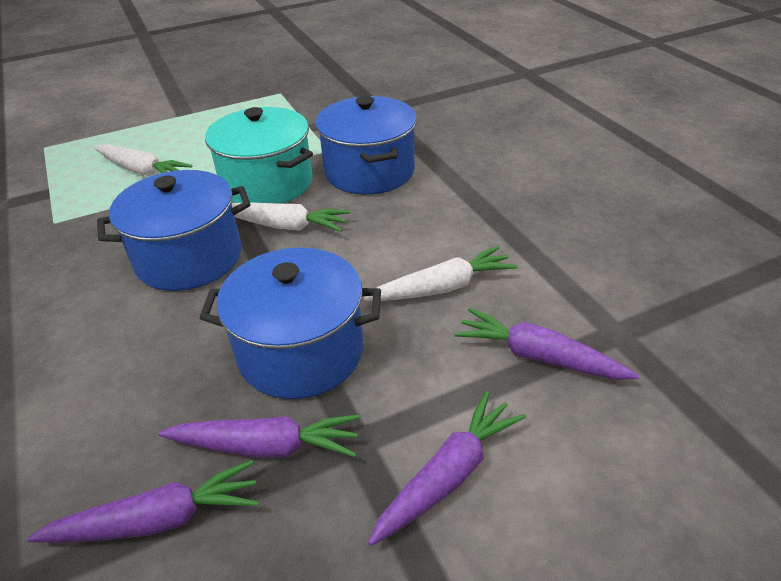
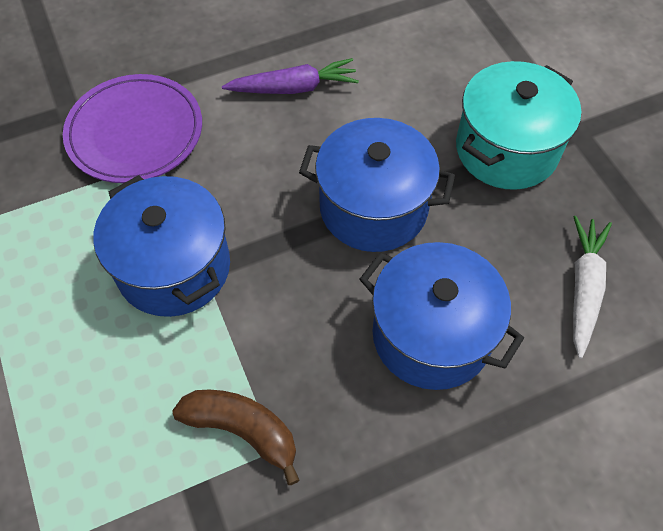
brown banana: 0 -> 1
purple carrot: 4 -> 1
purple plate: 0 -> 1
white carrot: 3 -> 1

